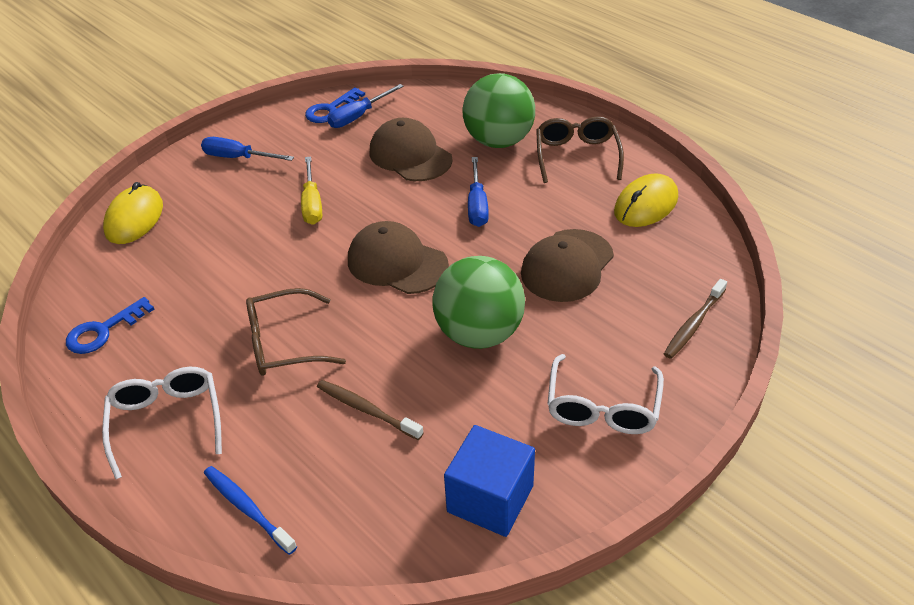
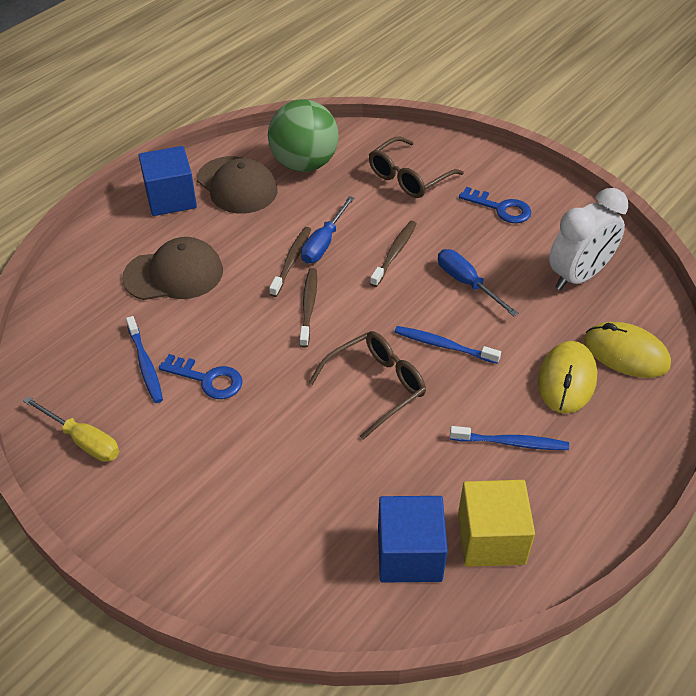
blue cube: 1 -> 2
blue screwdriver: 3 -> 2
blue toothbrush: 1 -> 3
brown cap: 3 -> 2
brown toothbrush: 2 -> 3
green ball: 2 -> 1
white clock: 0 -> 1
white glasses: 2 -> 0
yellow cube: 0 -> 1

